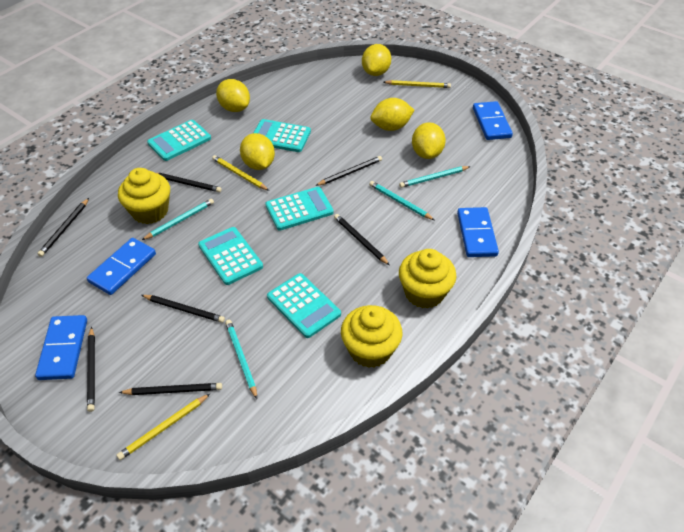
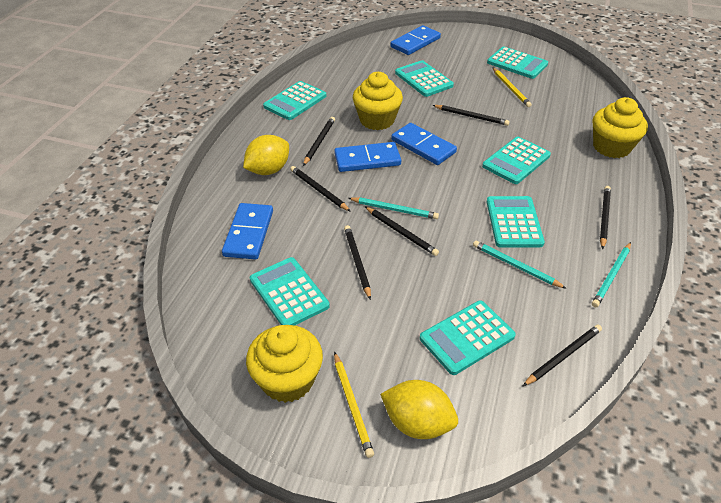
turquoise calculator: 5 -> 7
turquoise pencil: 4 -> 3
yellow lemon: 5 -> 2
yellow pencil: 3 -> 2

